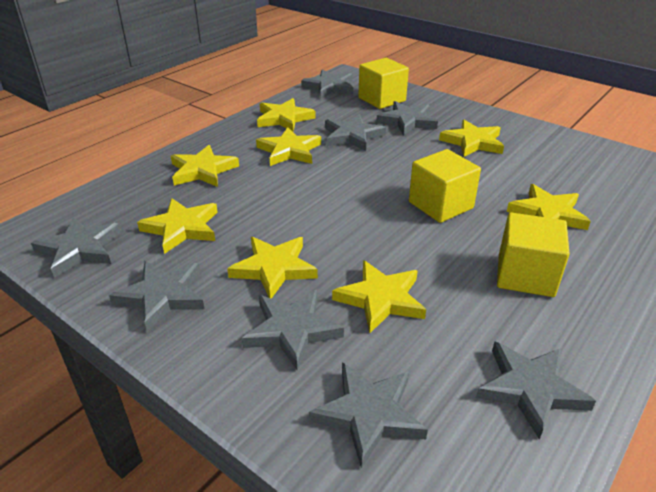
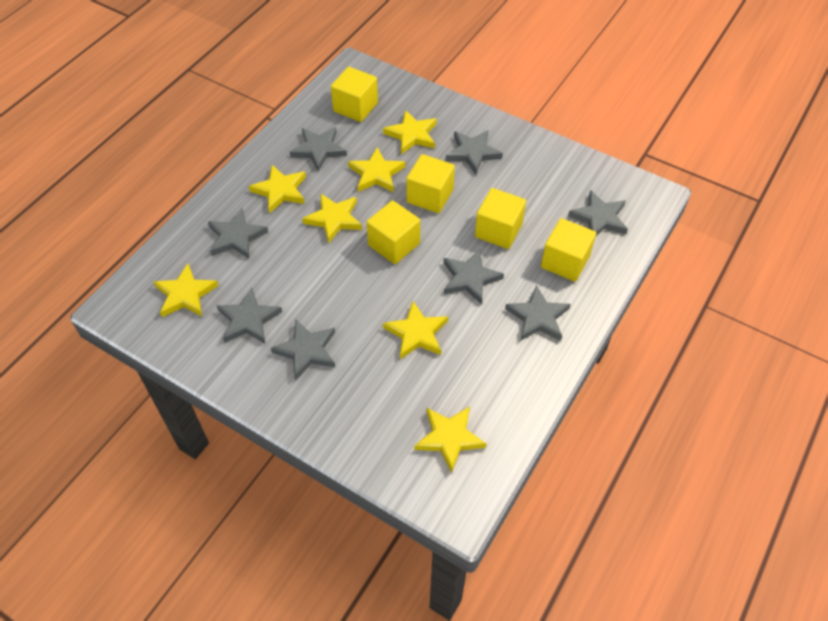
yellow cube: 3 -> 5
yellow star: 8 -> 7

